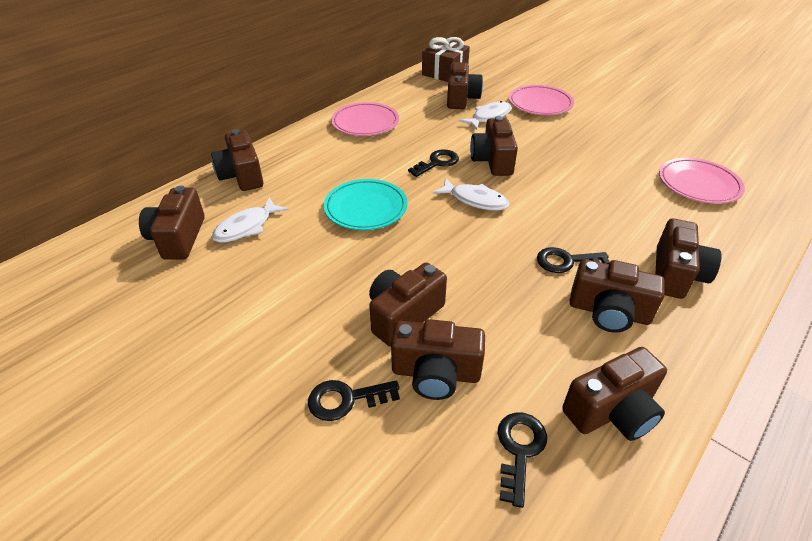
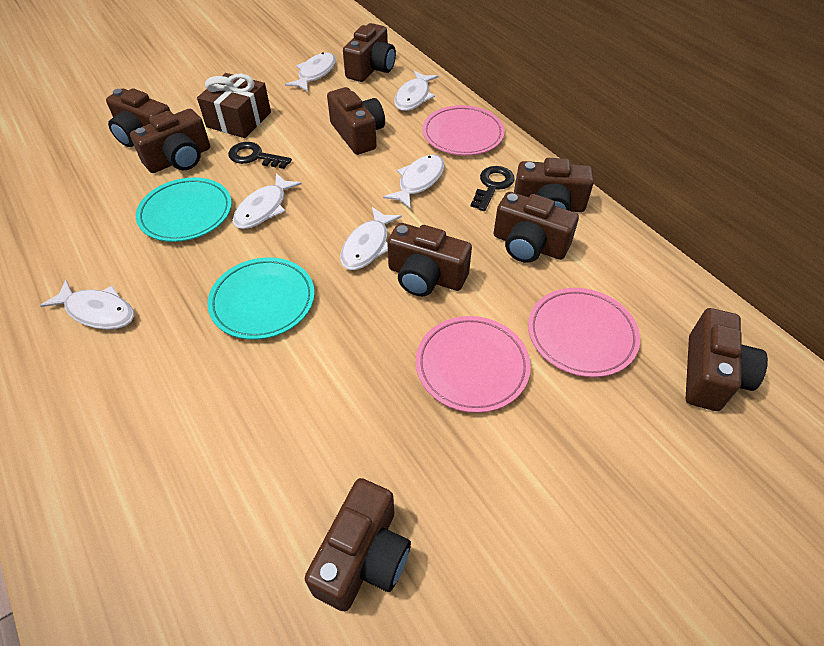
black key: 4 -> 2
turquoise plate: 1 -> 2
white fish: 3 -> 6

